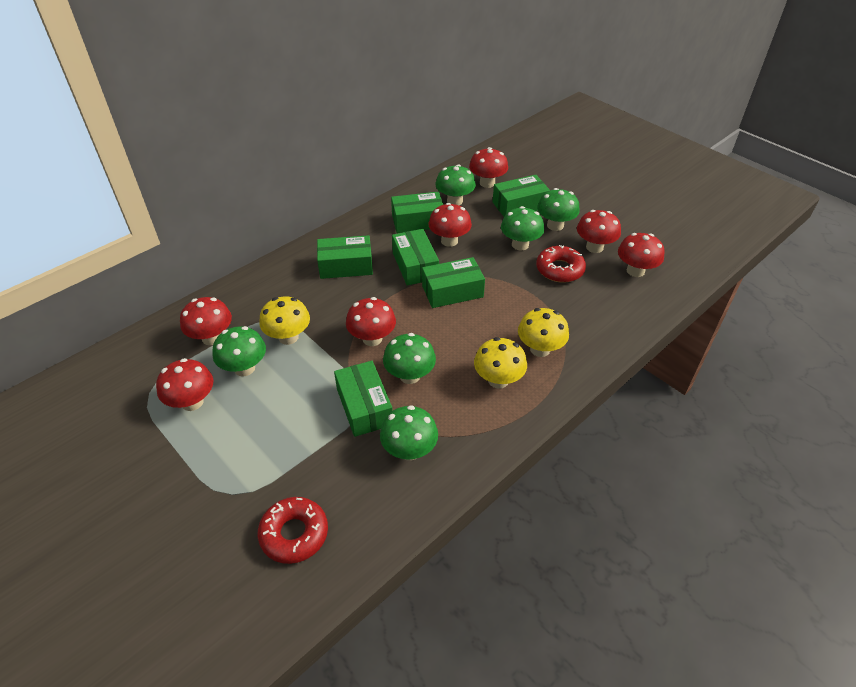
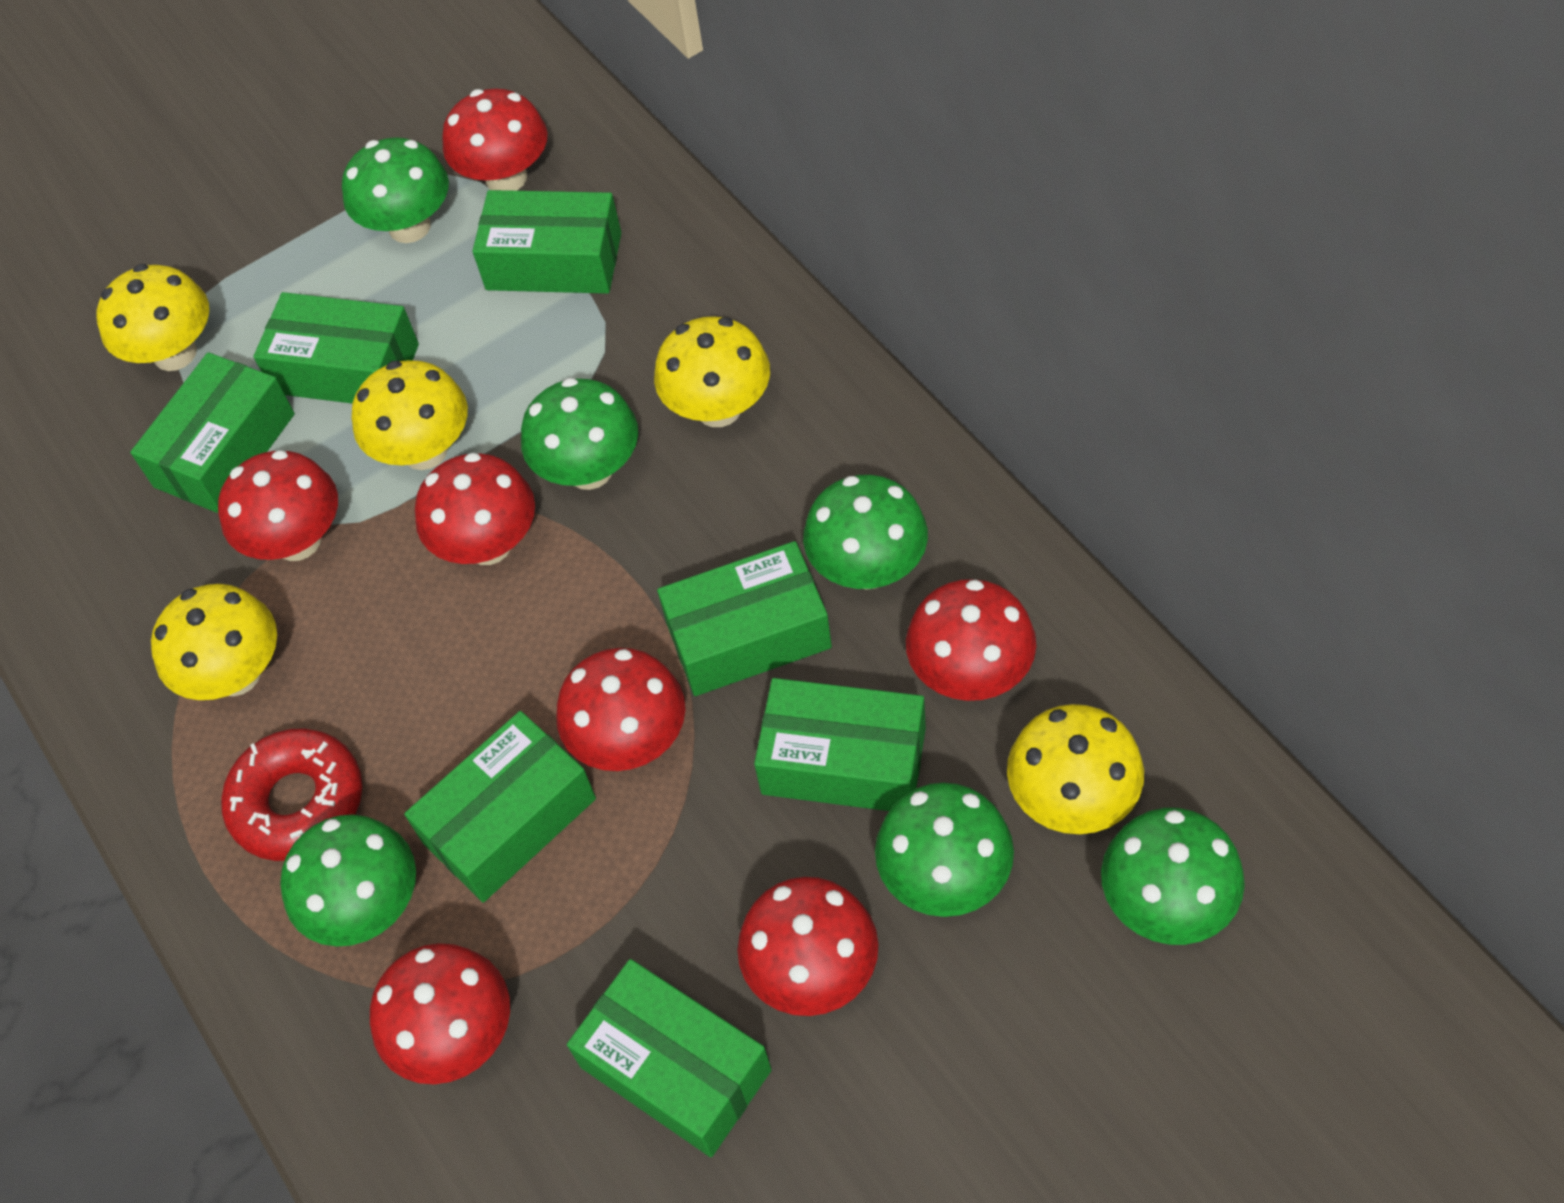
green box: 6 -> 7
red donut: 2 -> 1
yellow mushroom: 3 -> 5

